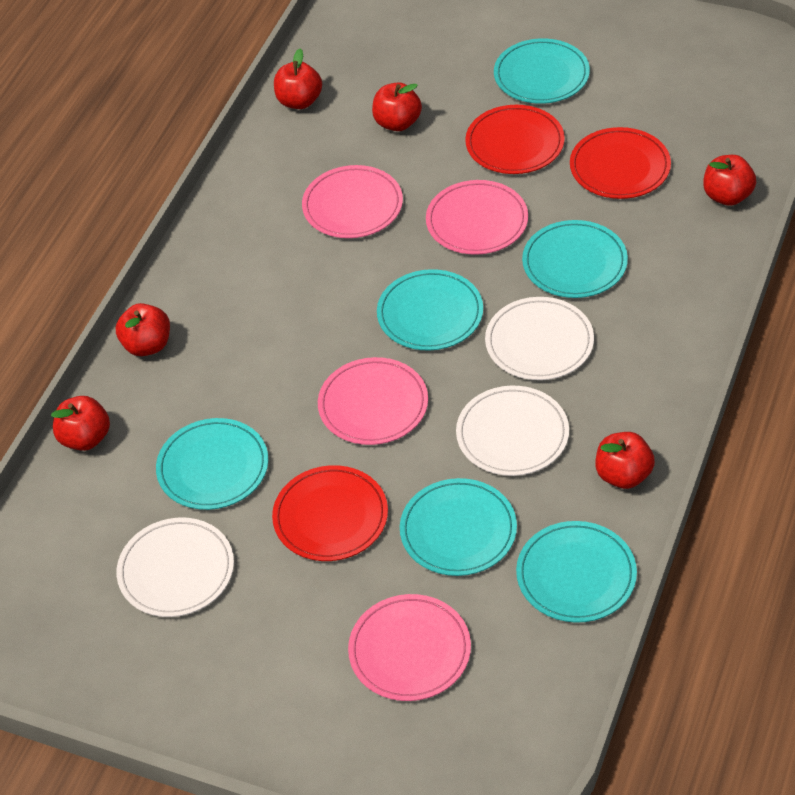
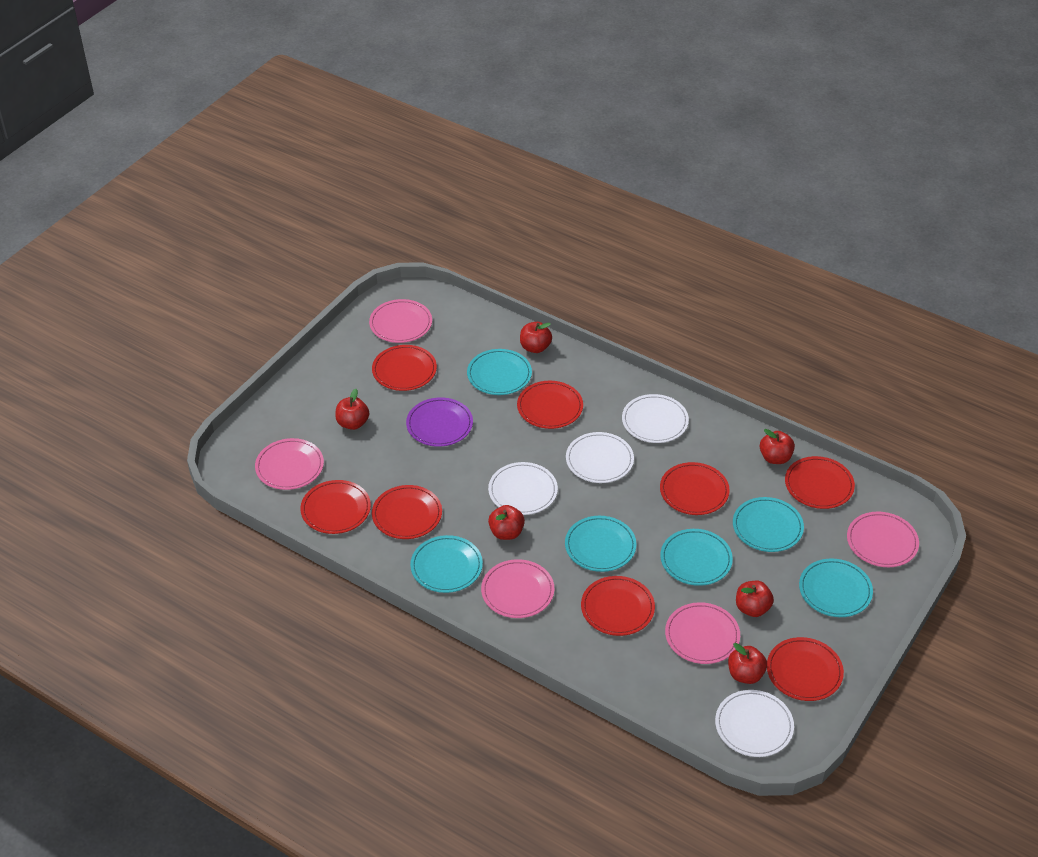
pink plate: 4 -> 5
purple plate: 0 -> 1
red plate: 3 -> 8
white plate: 3 -> 4

